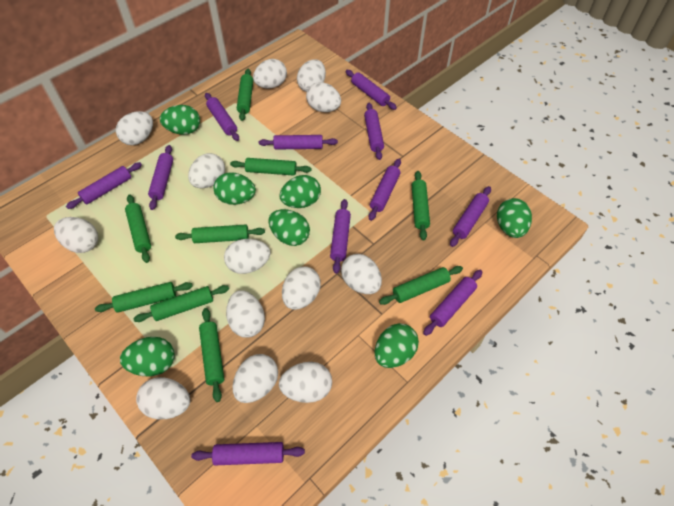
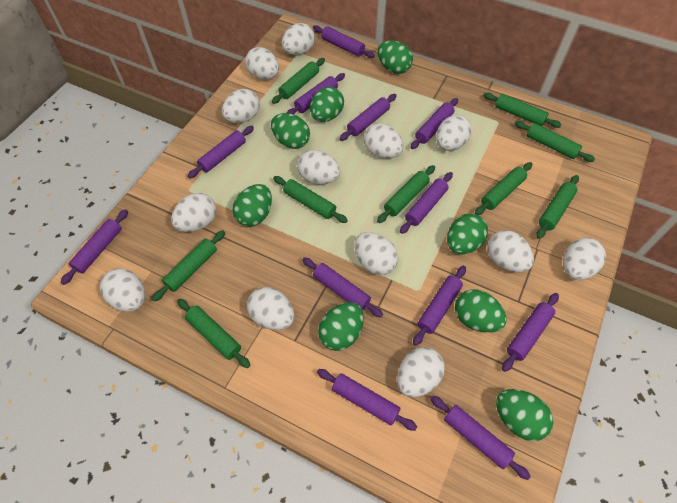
green egg: 7 -> 8
purple rolling pin: 11 -> 12

